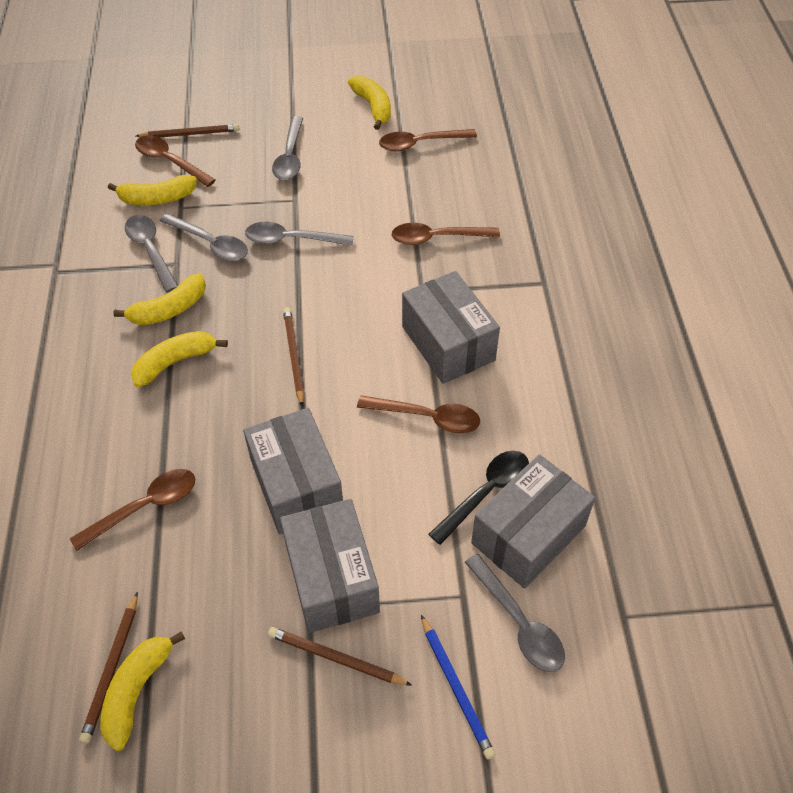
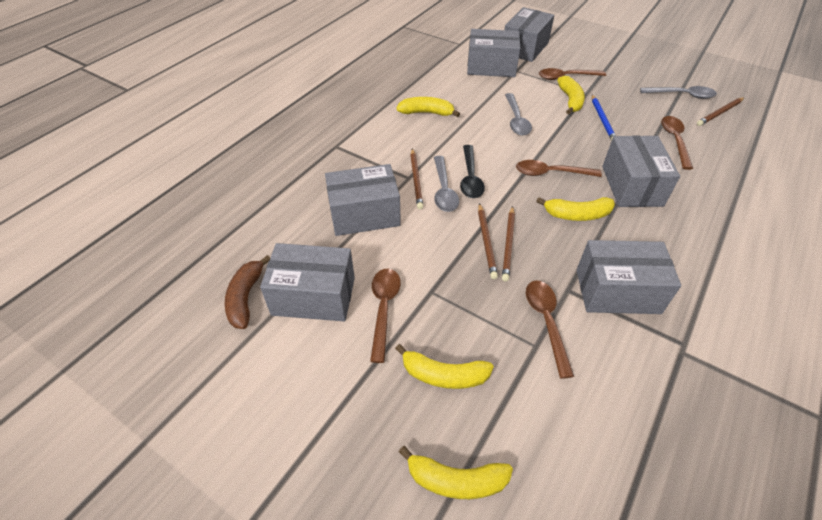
brown banana: 0 -> 1
grey box: 4 -> 6
grey spoon: 5 -> 3

